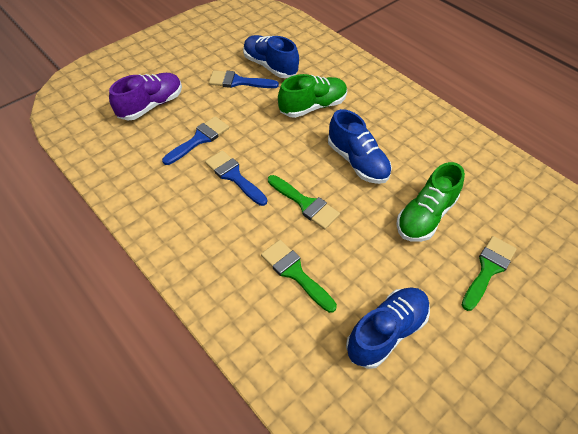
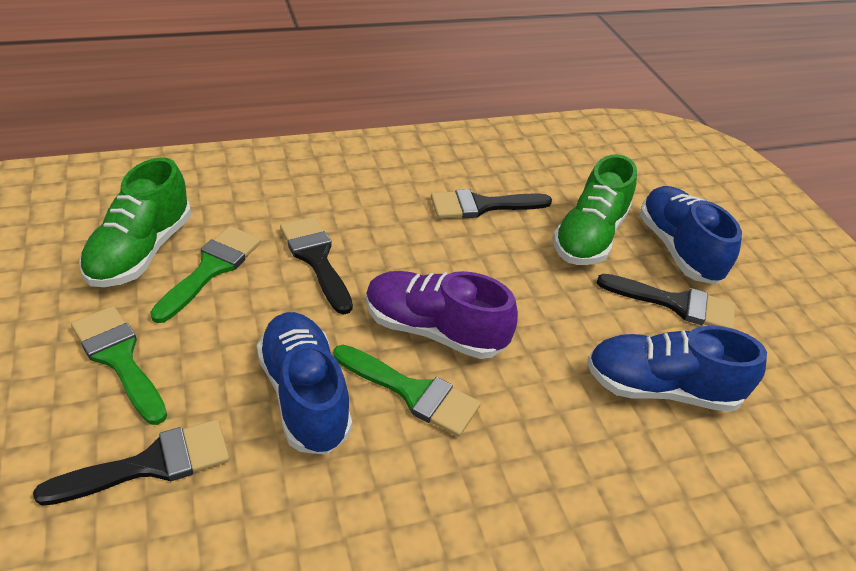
black brush: 0 -> 4
blue brush: 3 -> 0

